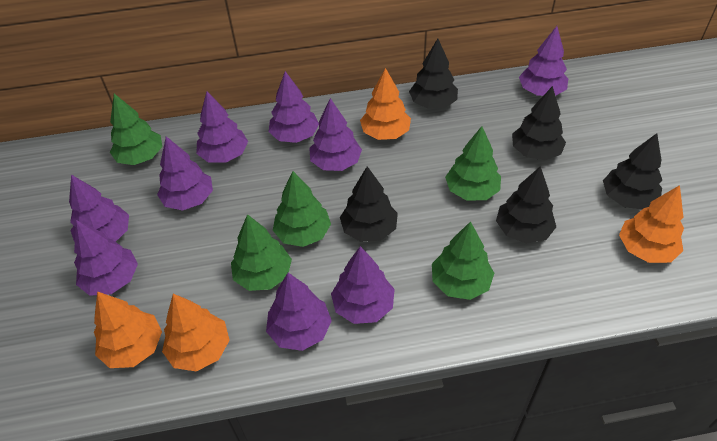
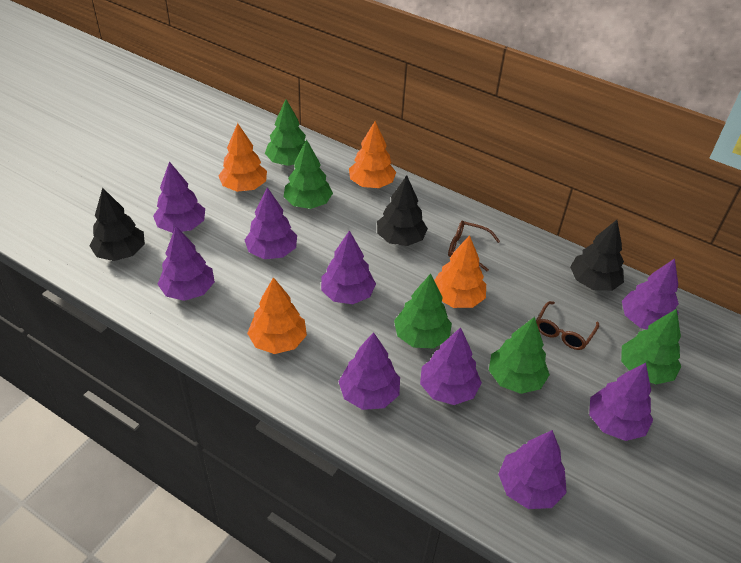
black tree: 5 -> 3
brown glasses: 0 -> 2

